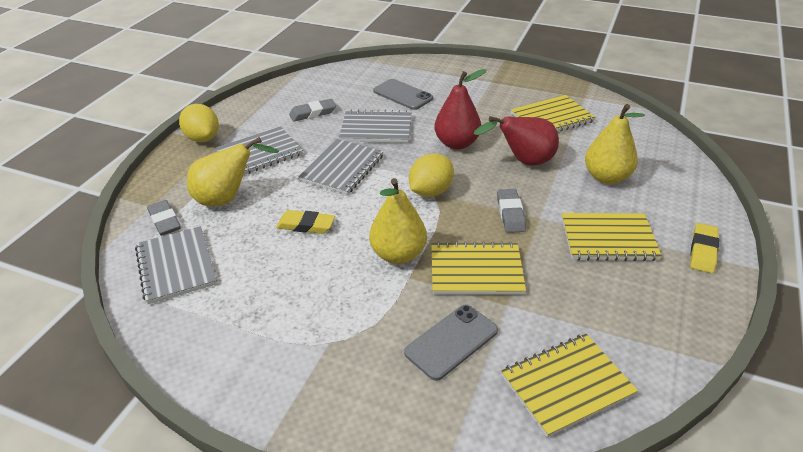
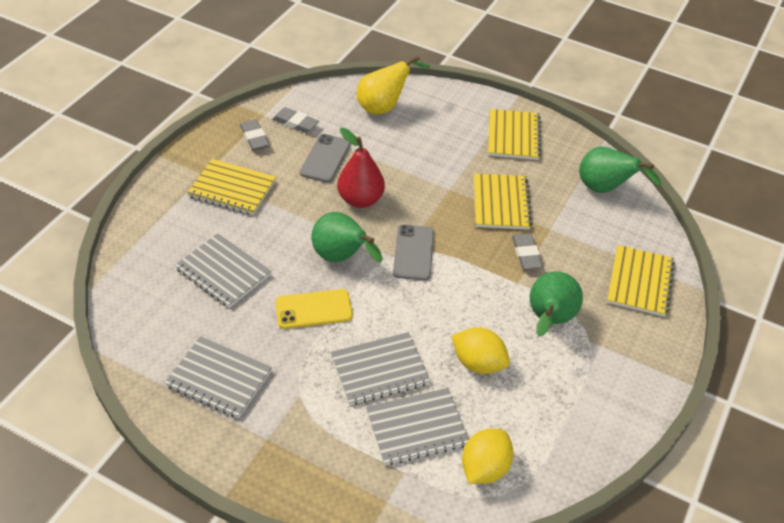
green pear: 0 -> 3
red pear: 2 -> 1
yellow eraser: 2 -> 0
yellow pear: 3 -> 1
yellow phone: 0 -> 1

